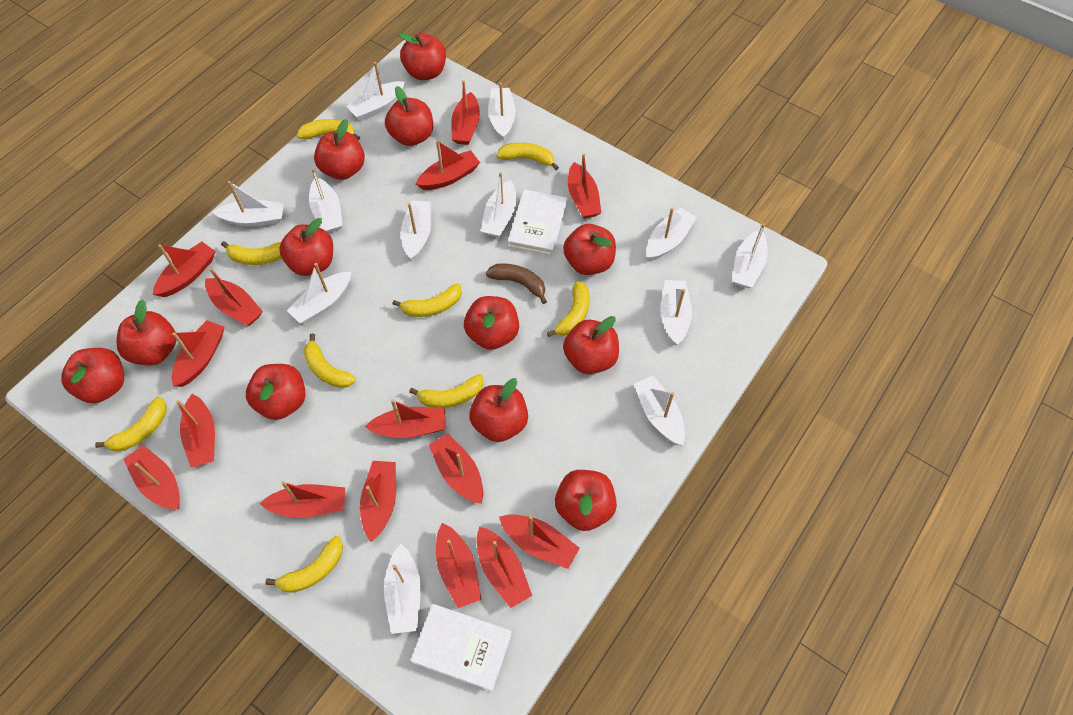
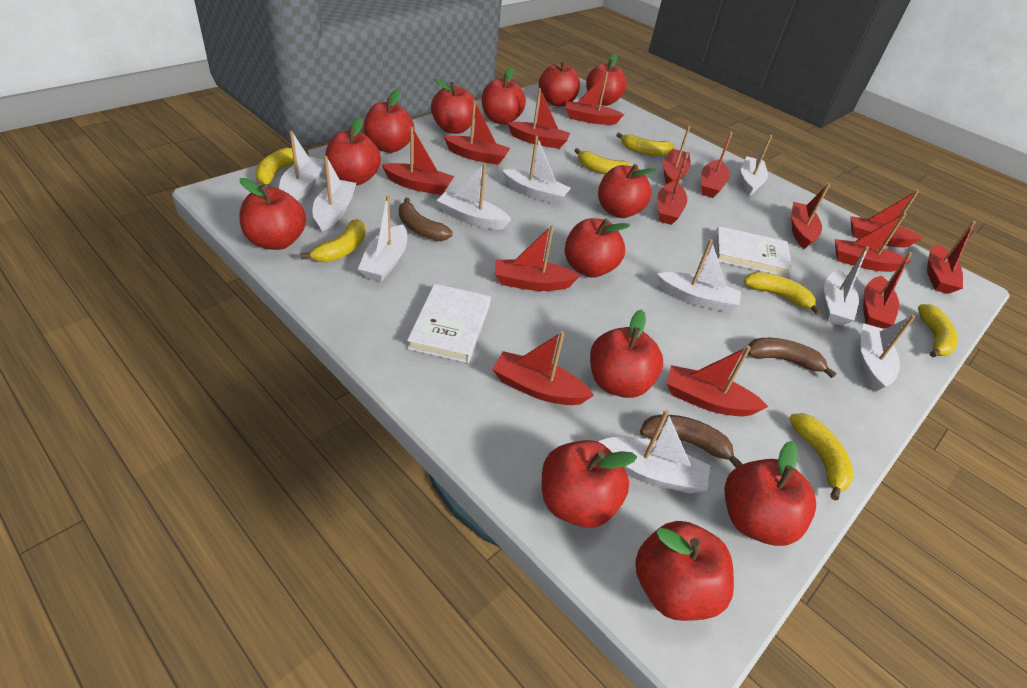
brown banana: 1 -> 3
red apple: 12 -> 13
white boat: 12 -> 10
yellow banana: 9 -> 7

